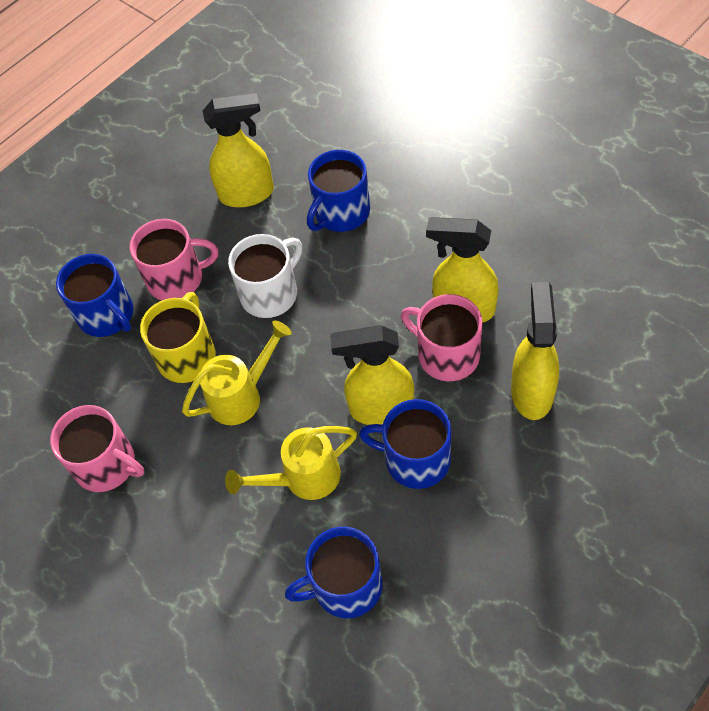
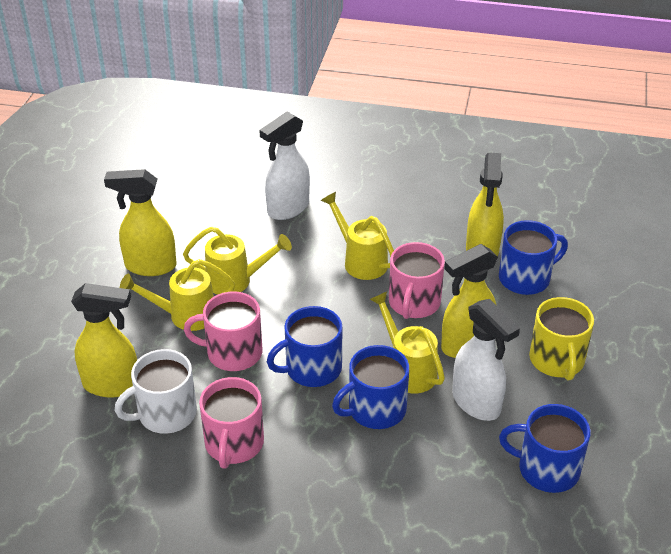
white spray bottle: 0 -> 2
yellow watering can: 2 -> 4

